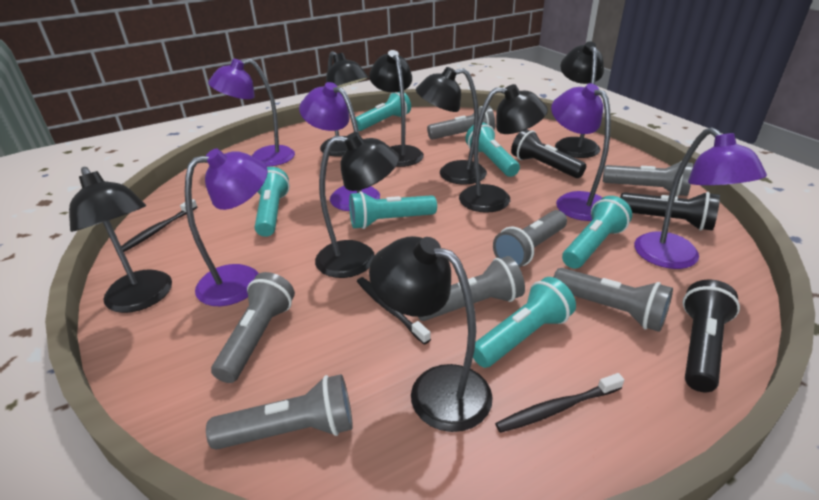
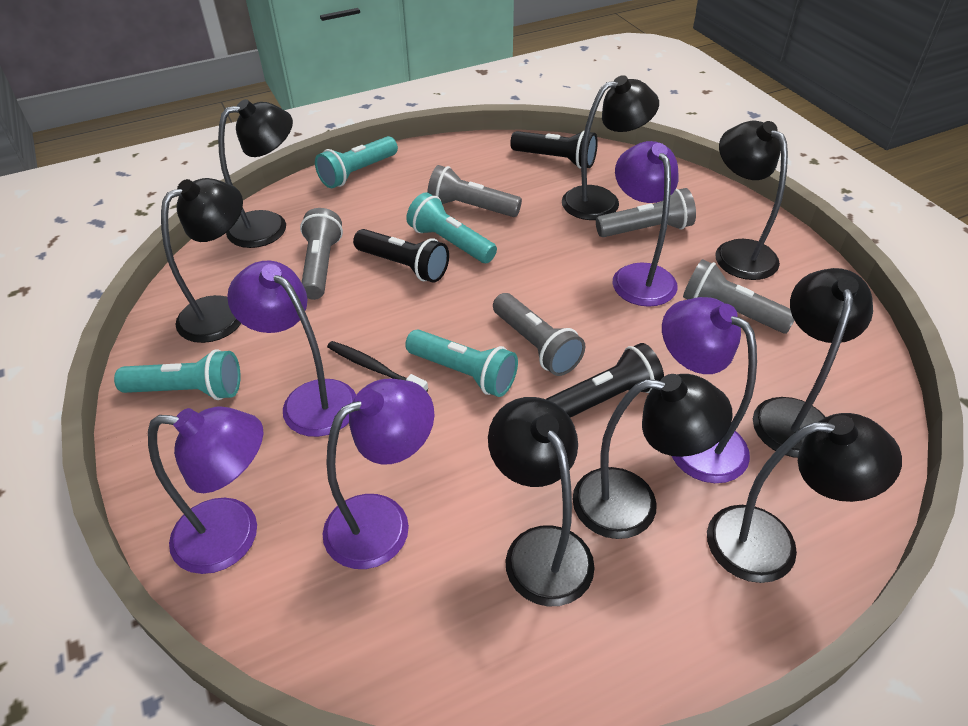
black toothbrush: 3 -> 1
grey flashlight: 7 -> 5
turquoise flashlight: 6 -> 4

